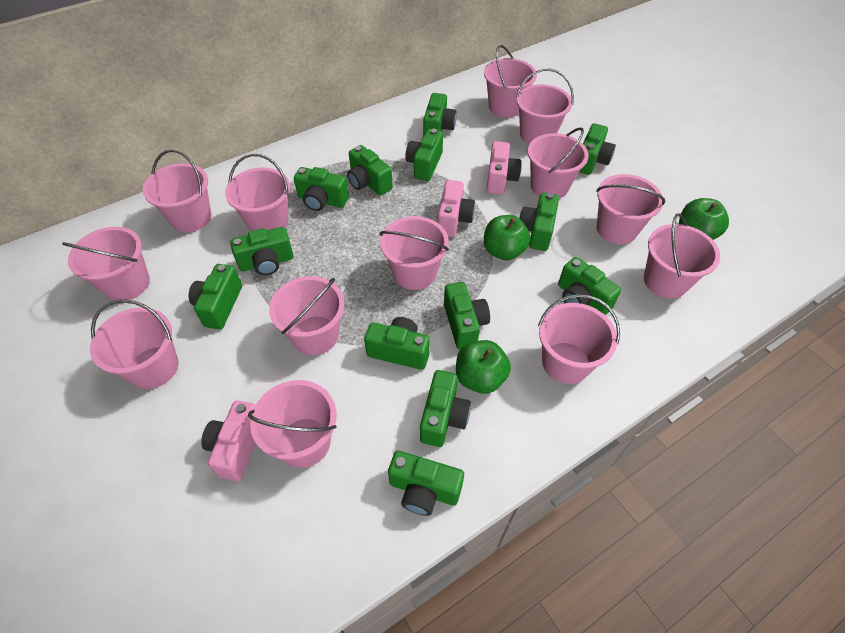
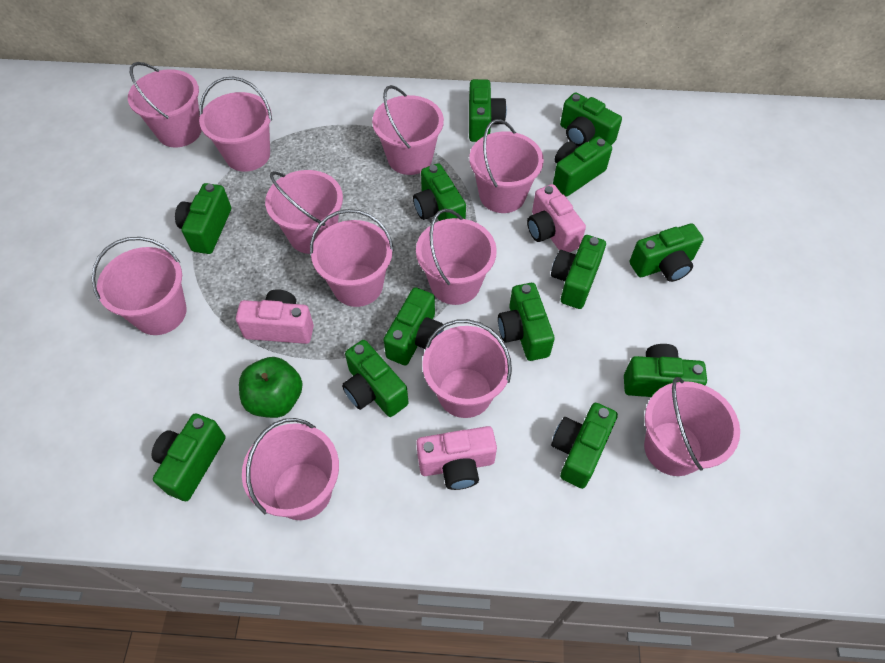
green apple: 3 -> 1
pink bucket: 13 -> 11

